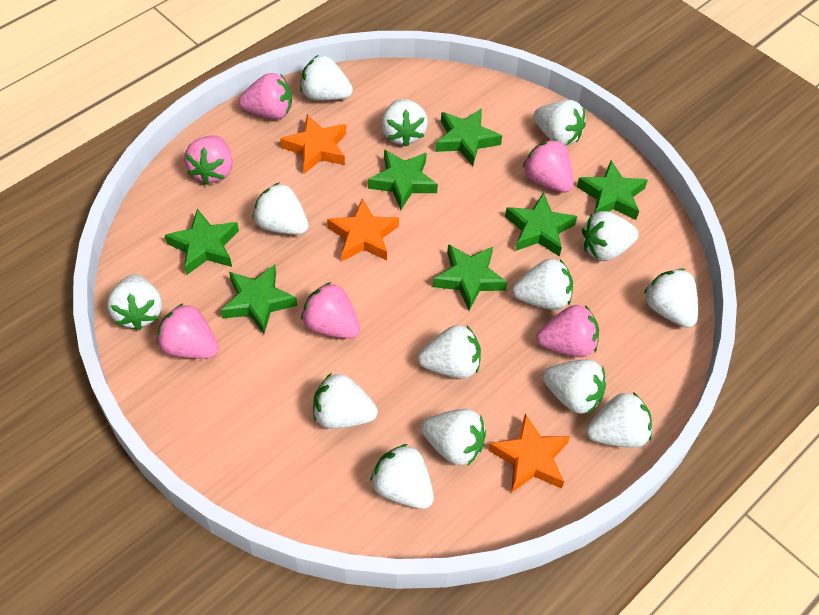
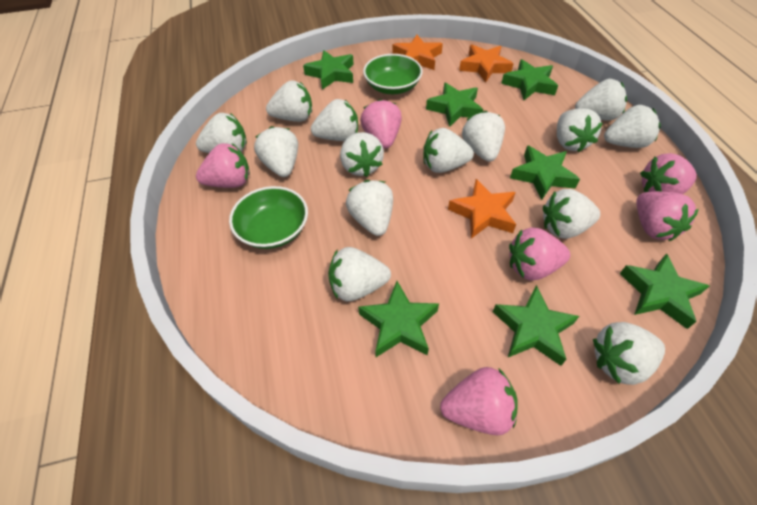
green bowl: 0 -> 2

